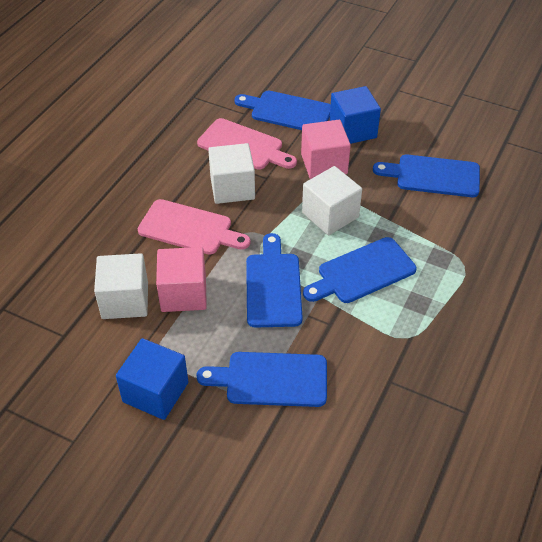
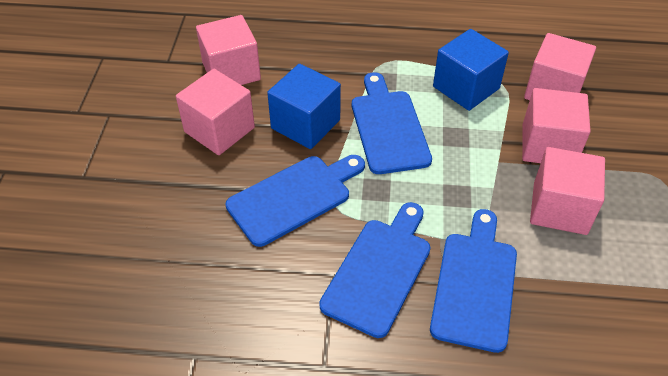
blue cutting board: 5 -> 4
pink cube: 2 -> 5
pink cutting board: 2 -> 0
white cube: 3 -> 0

